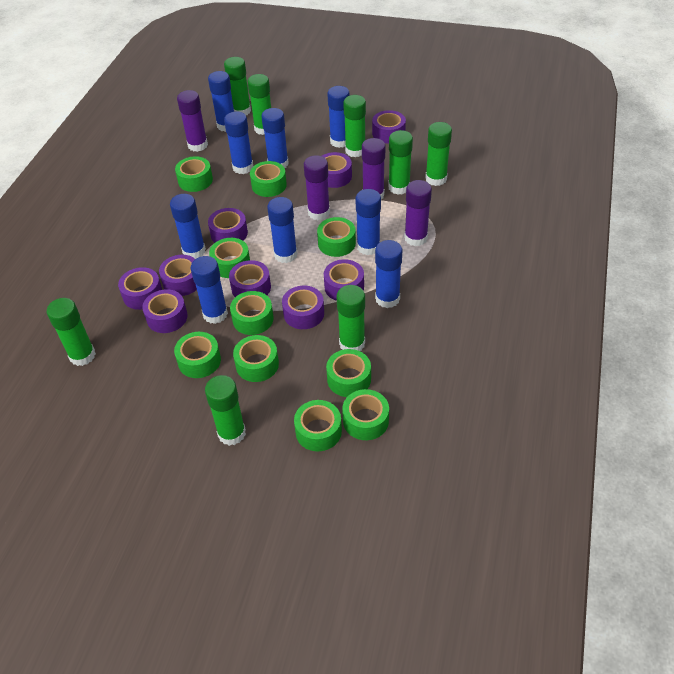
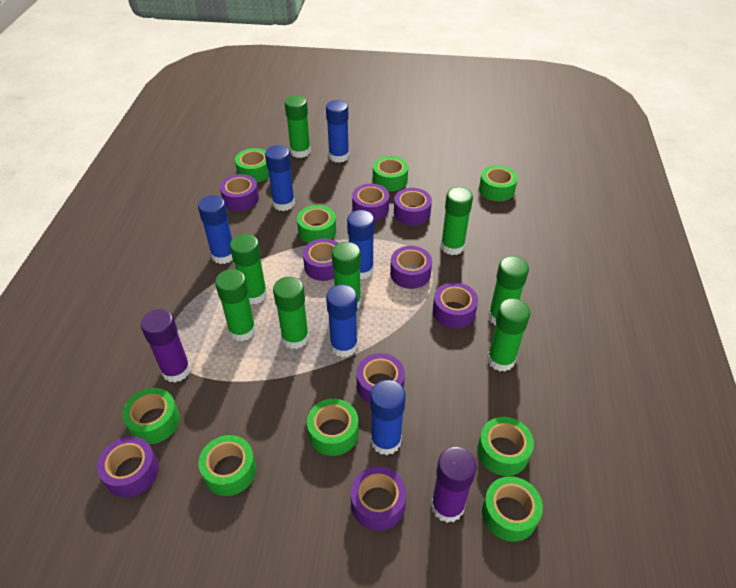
blue glue stick: 9 -> 6
green tape: 10 -> 9
purple glue stick: 4 -> 2

